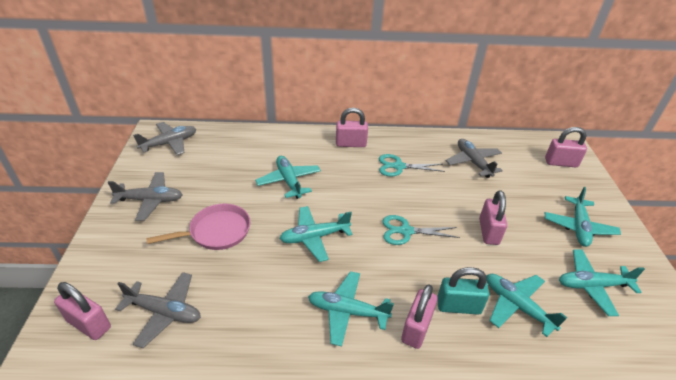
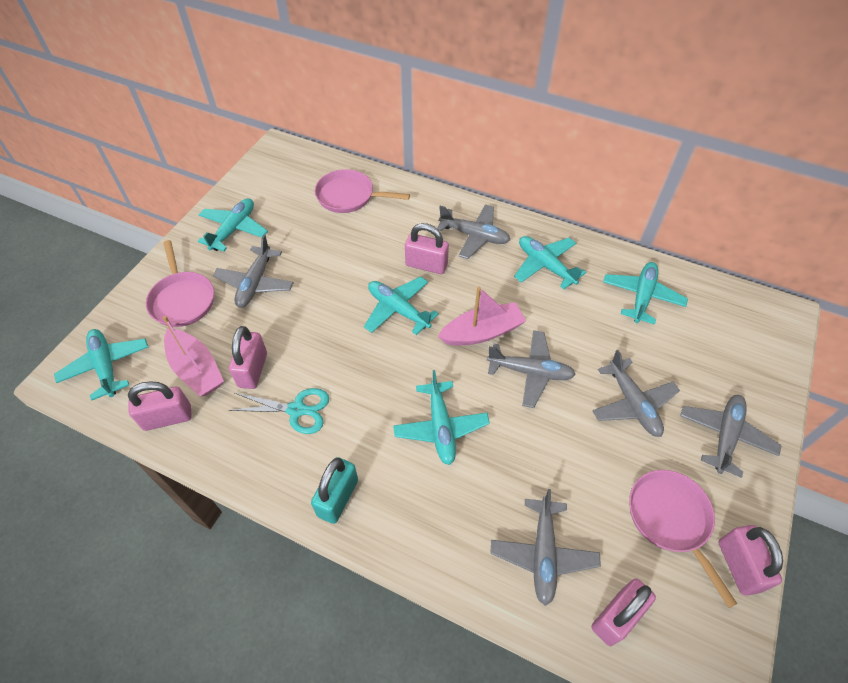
grey plane: 4 -> 6
pink boat: 0 -> 2
pink pan: 1 -> 3
turquoise scissors: 2 -> 1

